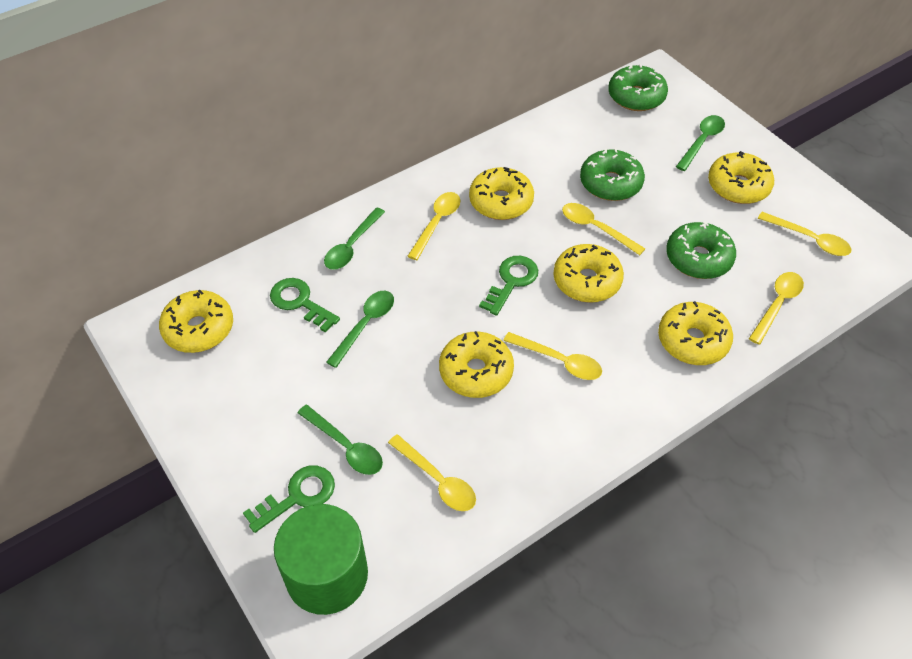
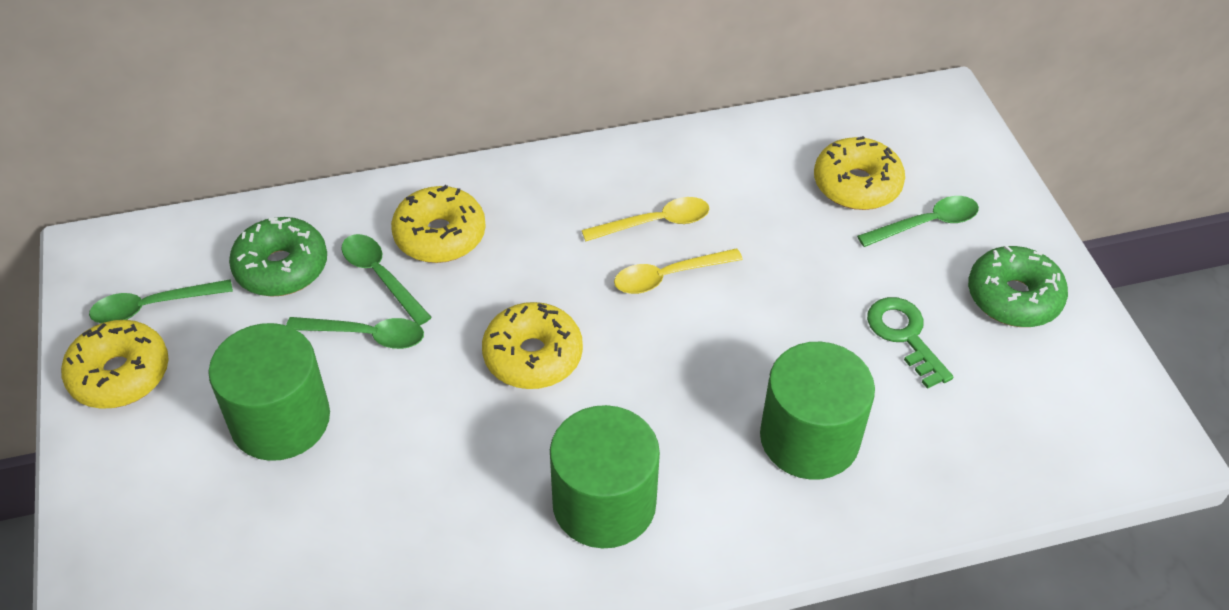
green cylinder: 1 -> 3
green donut: 3 -> 2
green key: 3 -> 1
yellow donut: 6 -> 4
yellow spoon: 6 -> 2

